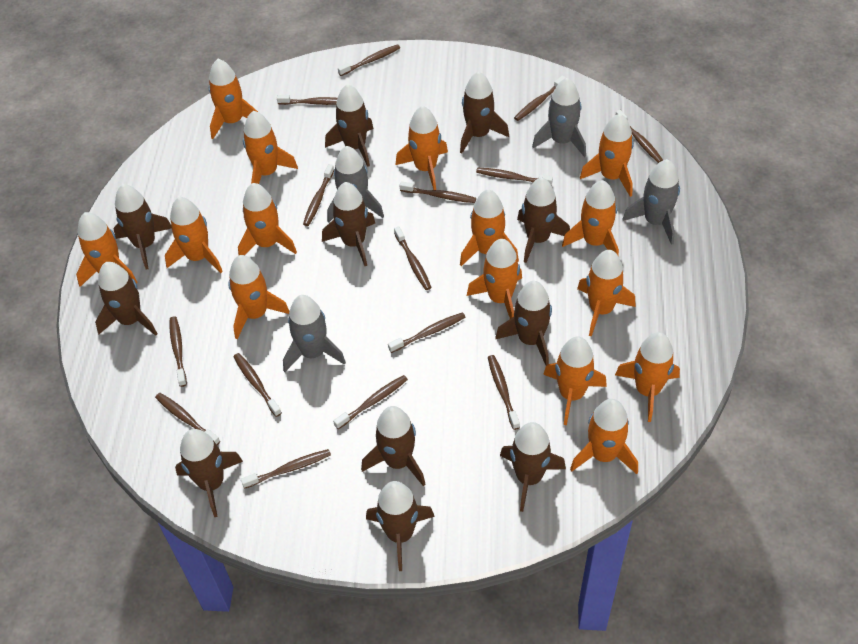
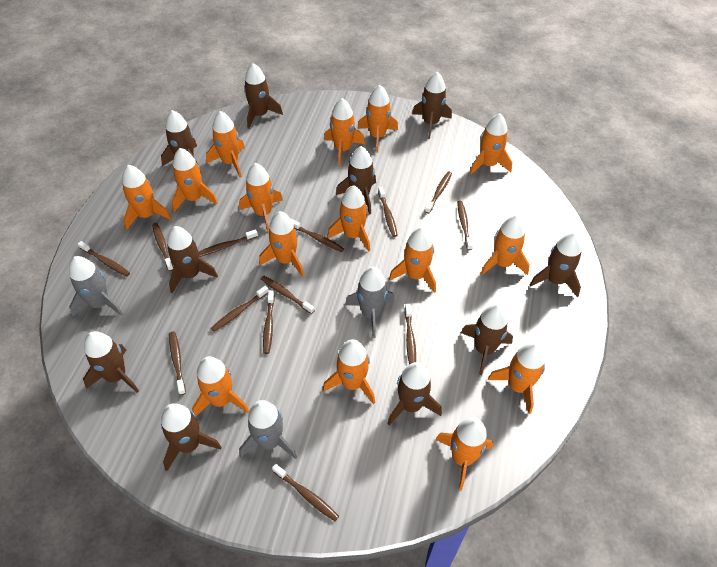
brown rocket: 11 -> 10
brown toothbrush: 15 -> 13
grey rocket: 4 -> 3

